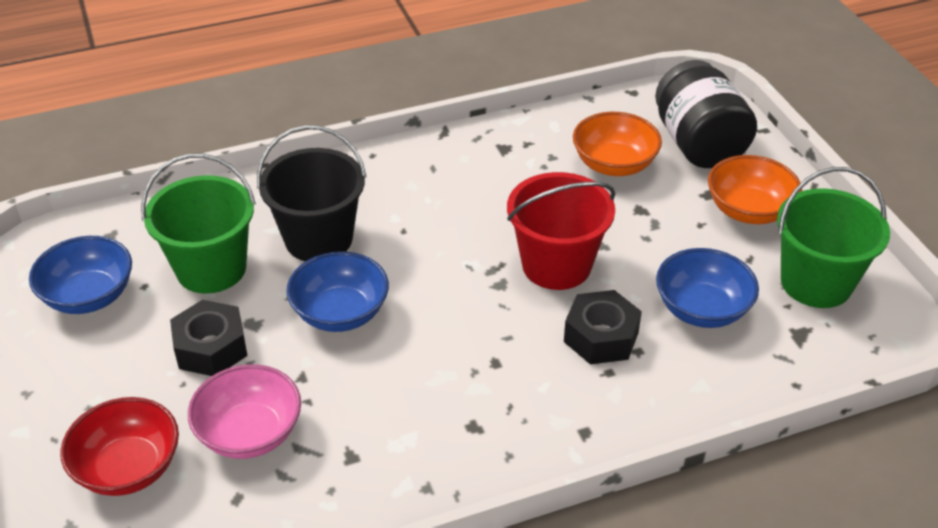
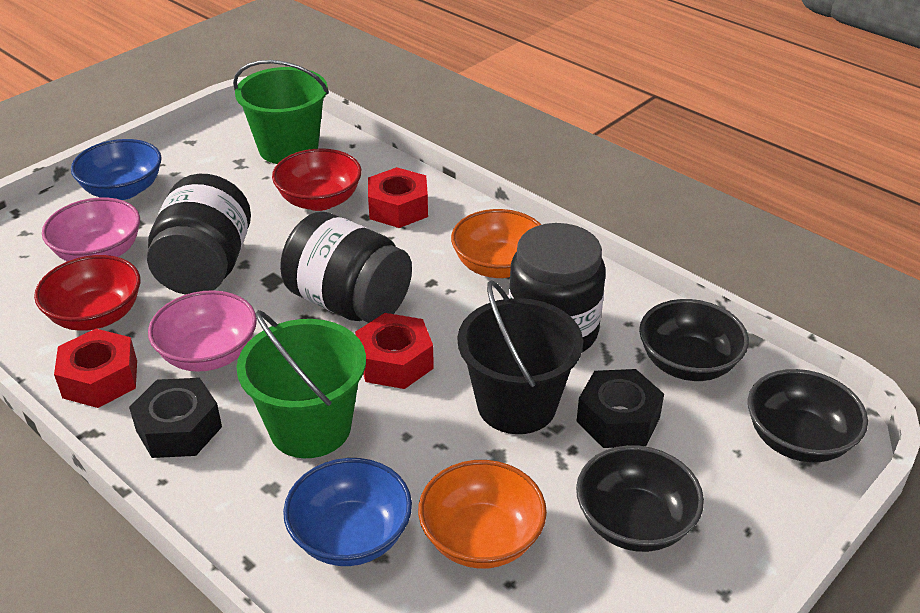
black bowl: 0 -> 3
black jar: 1 -> 3
blue bowl: 3 -> 2
pink bowl: 1 -> 2
red bowl: 1 -> 2
red bucket: 1 -> 0
red nut: 0 -> 3

